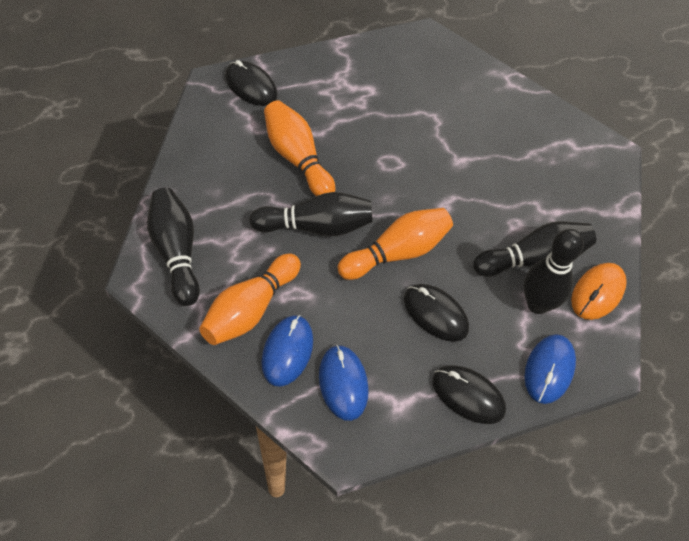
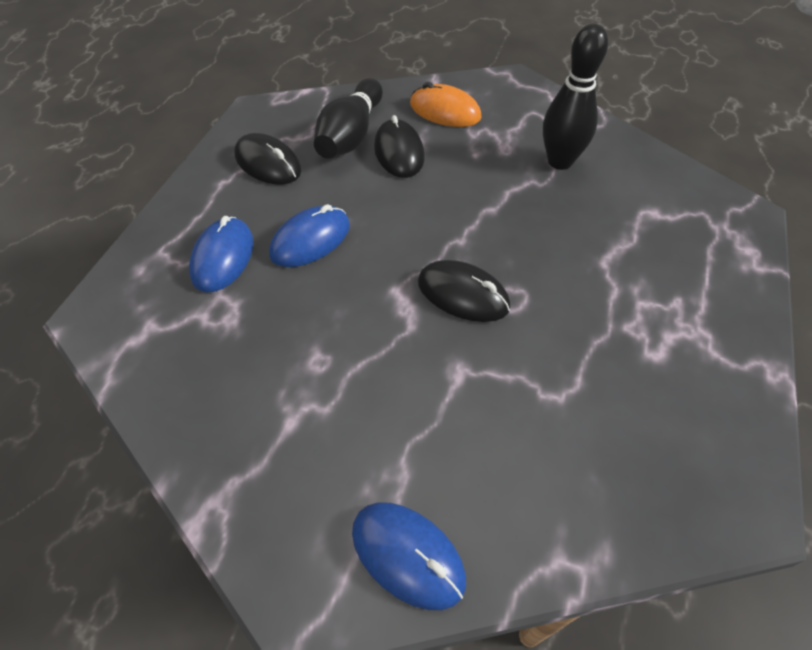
black bowling pin: 4 -> 2
orange bowling pin: 3 -> 0

